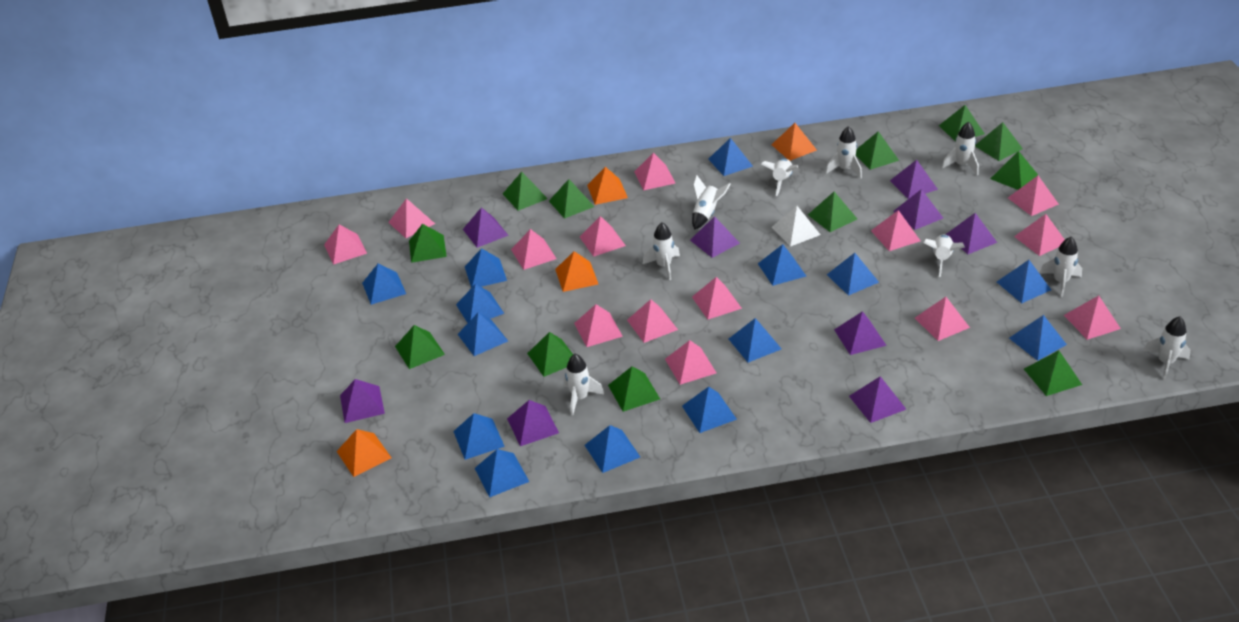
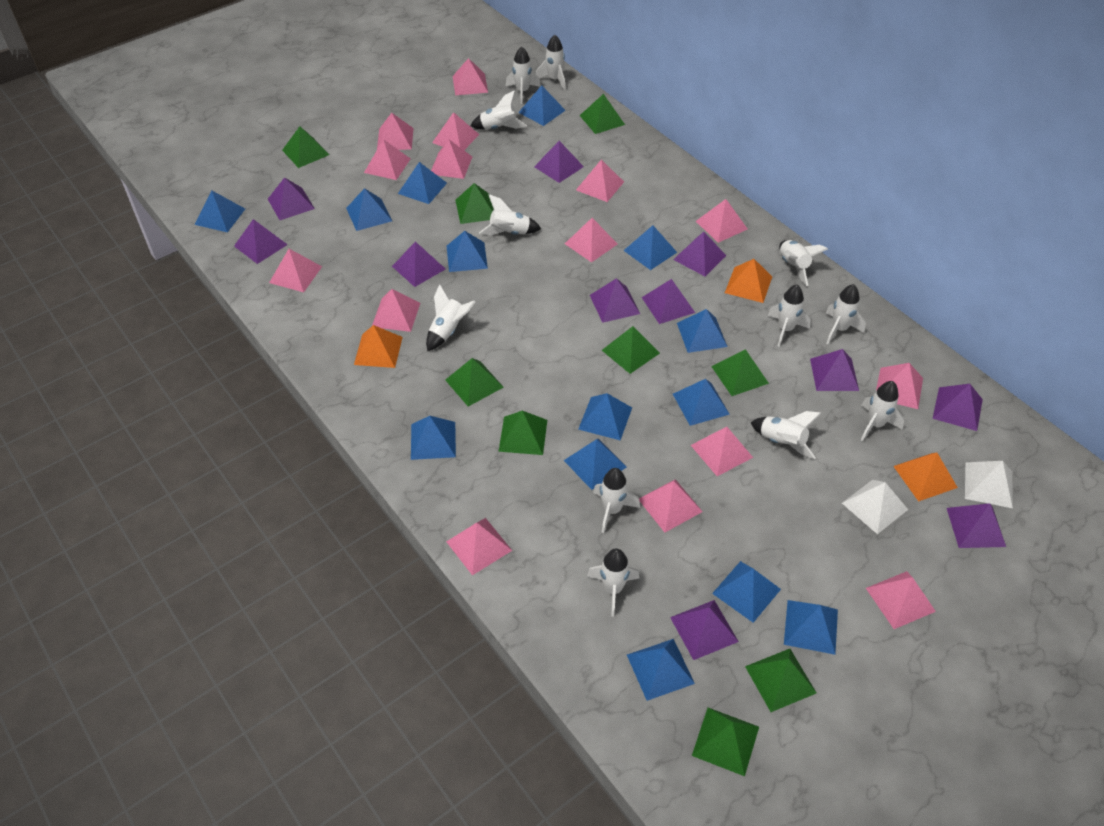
green pyramid: 12 -> 9
orange pyramid: 4 -> 3
pink pyramid: 14 -> 15
purple pyramid: 9 -> 11
white pyramid: 1 -> 2
white rocket: 9 -> 12

